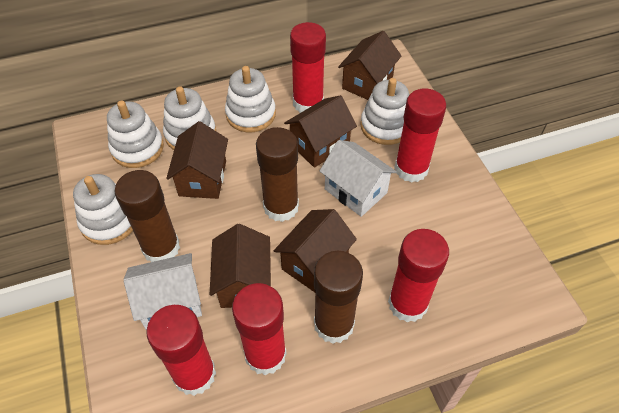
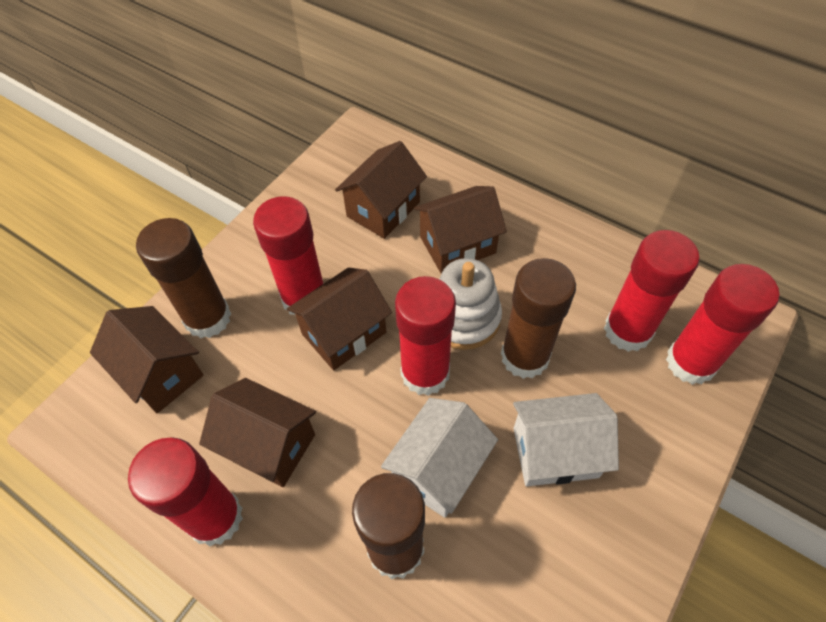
white stacking toy: 5 -> 1

